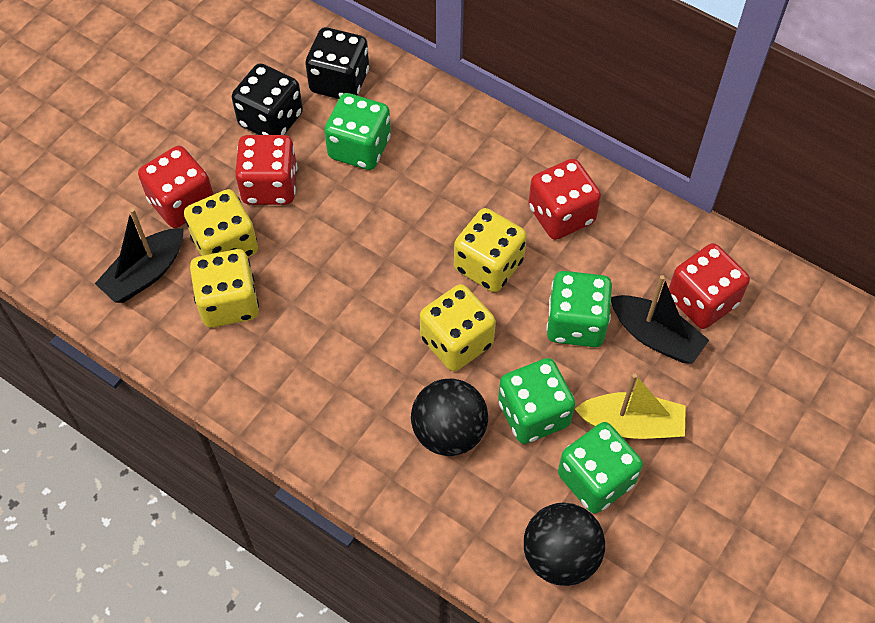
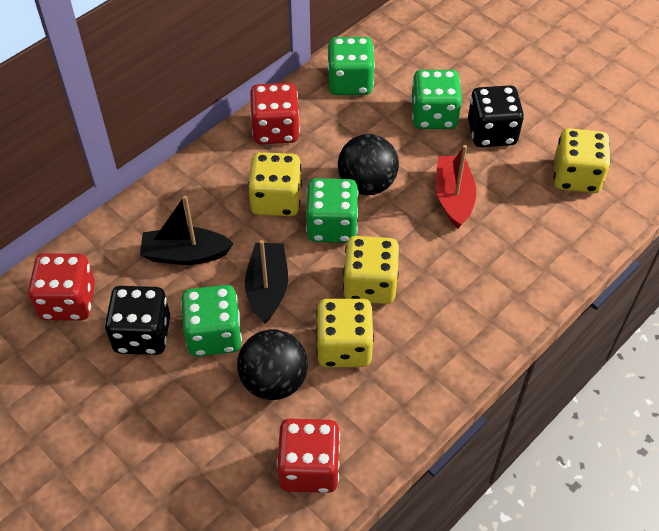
red boat: 0 -> 1
red dice: 4 -> 3
yellow boat: 1 -> 0

